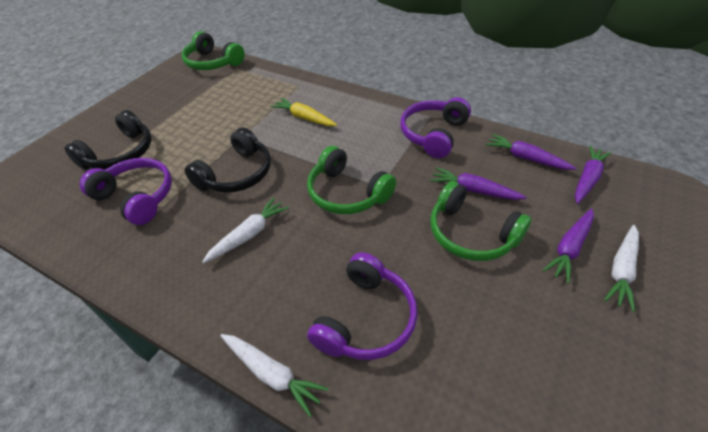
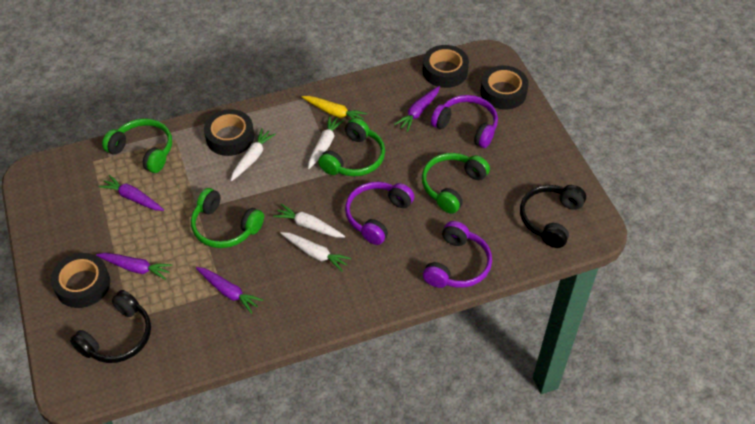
black tape: 0 -> 4
green headphones: 3 -> 4
white carrot: 3 -> 4

